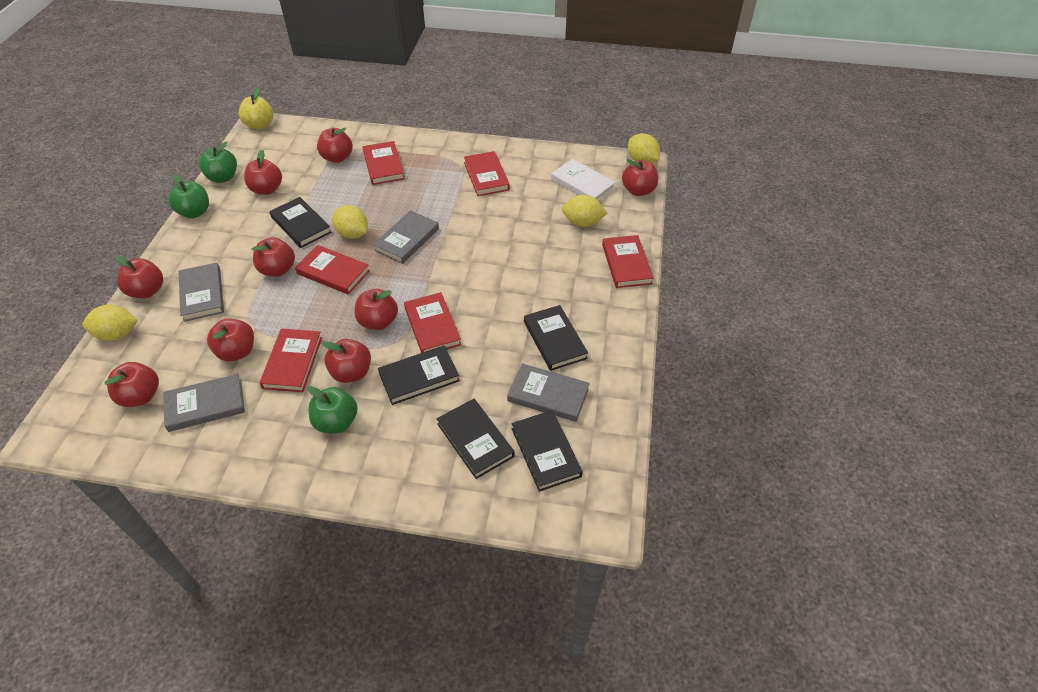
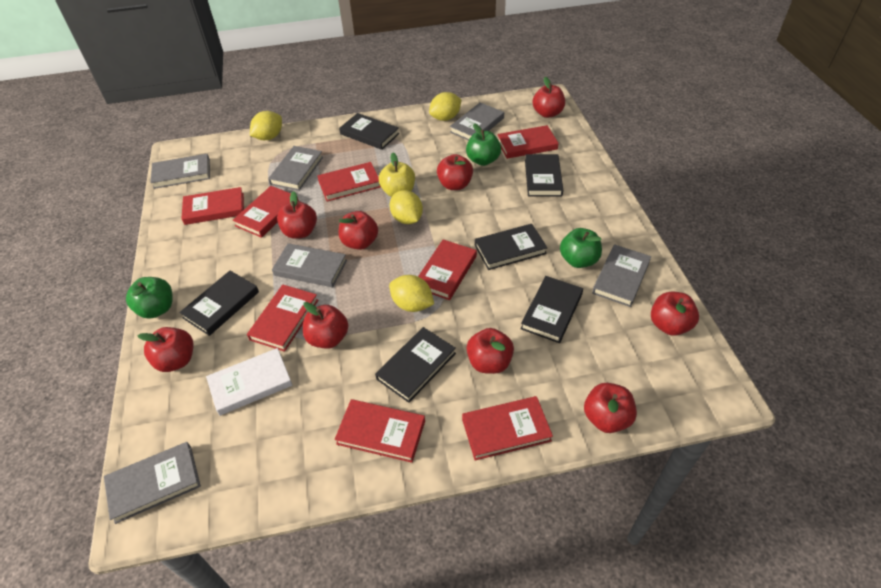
black book: 5 -> 6
grey book: 4 -> 6
red book: 6 -> 8

